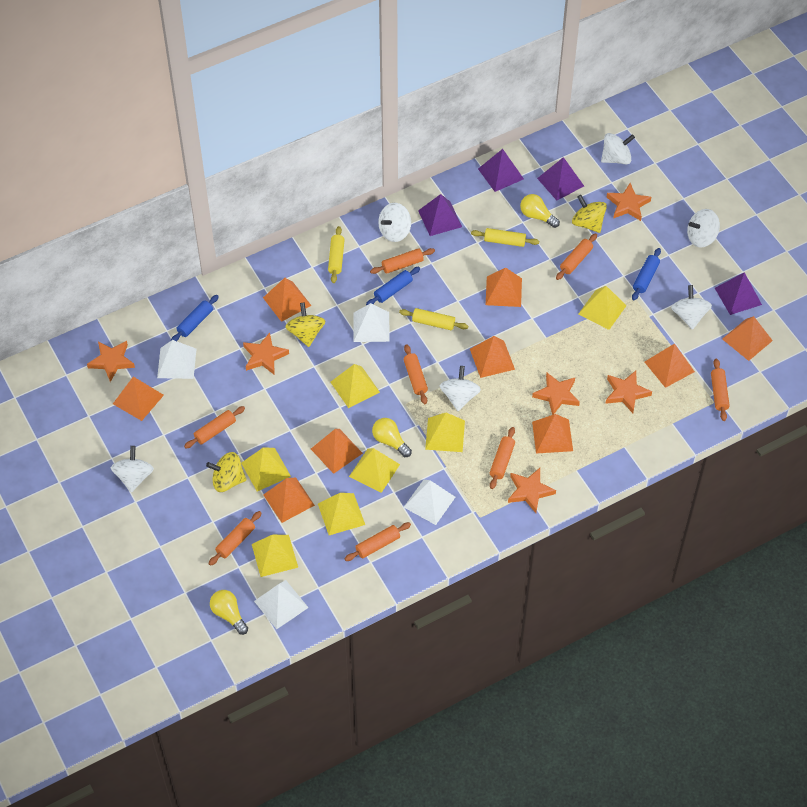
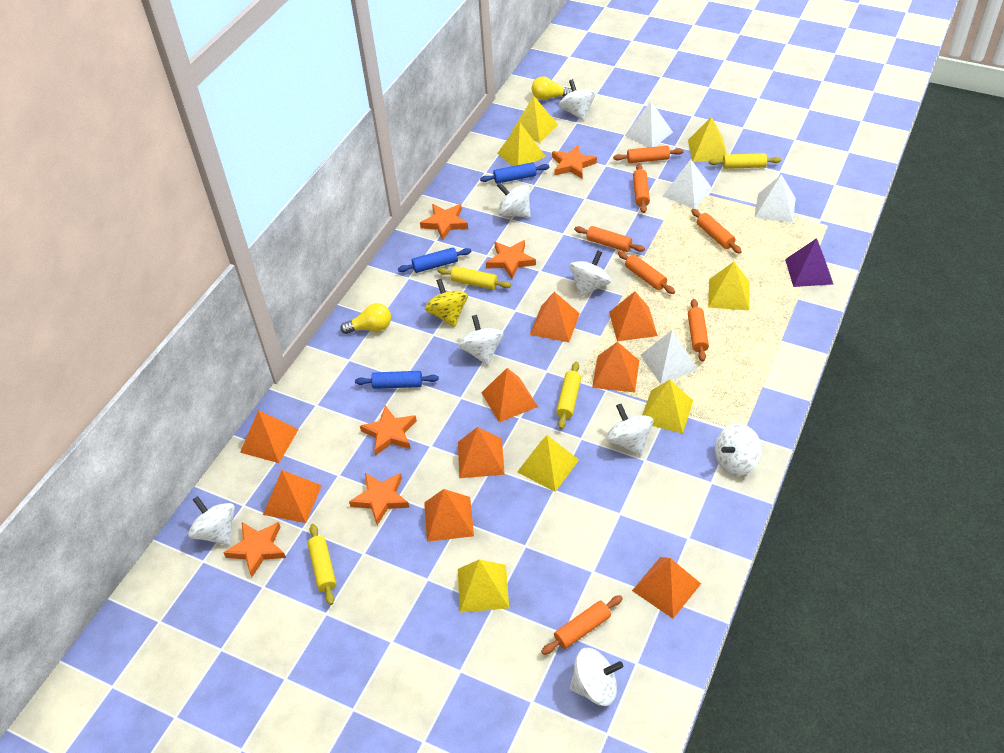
orange rolling pin: 8 -> 7
purple pyramid: 4 -> 1
white spinning top: 6 -> 8
yellow light bulb: 3 -> 2
yellow rolling pin: 3 -> 4
yellow spinning top: 3 -> 1

